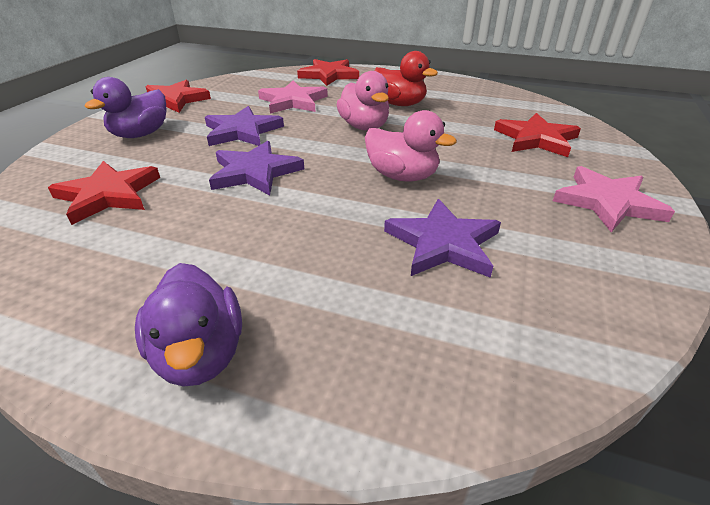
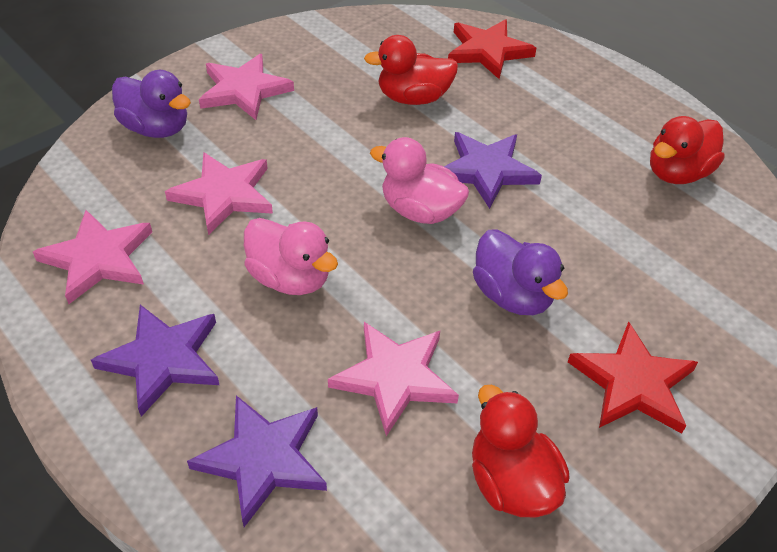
pink star: 2 -> 4
red duck: 1 -> 3
red star: 4 -> 2

